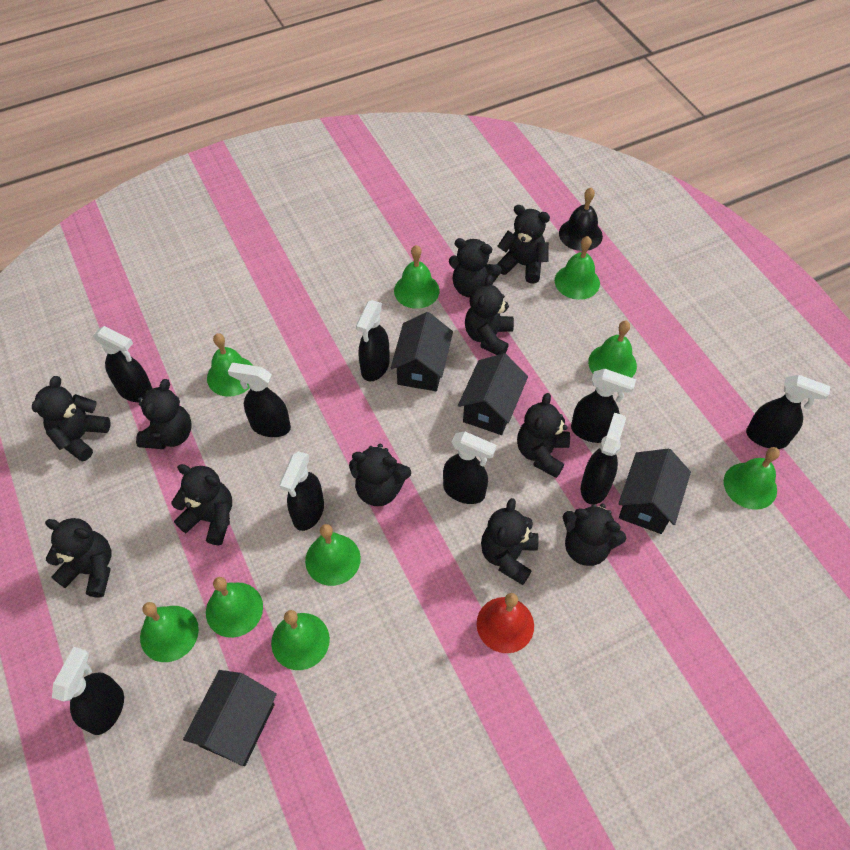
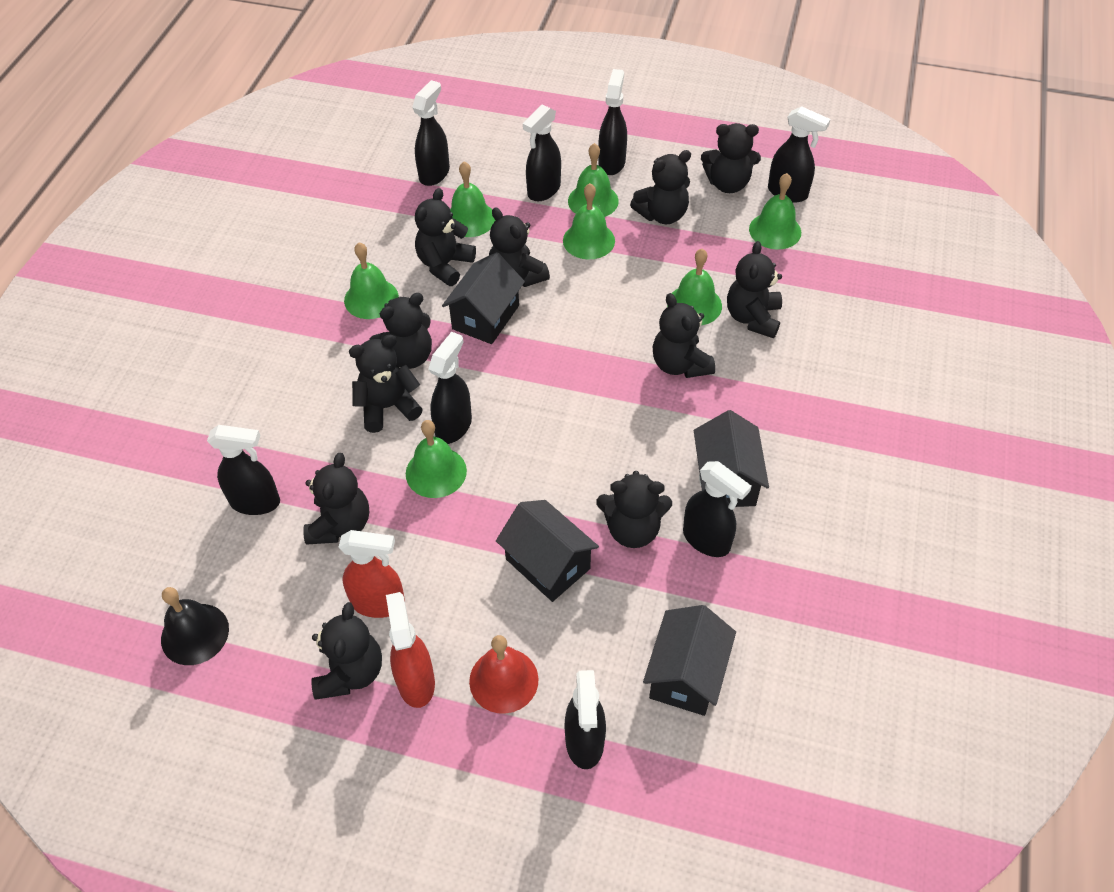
black spray bottle: 9 -> 8
green bell: 9 -> 7
red spray bottle: 0 -> 2

